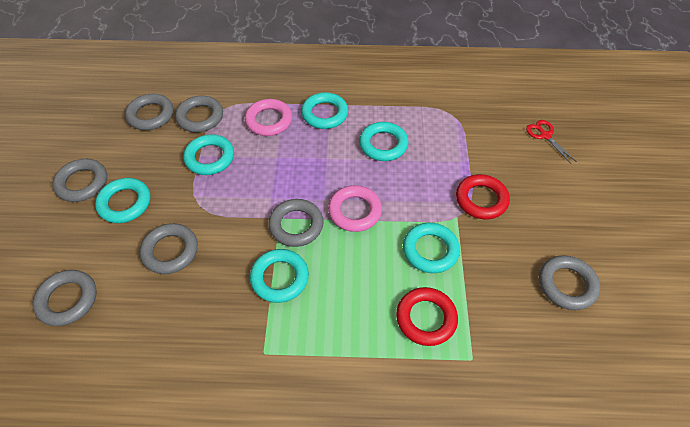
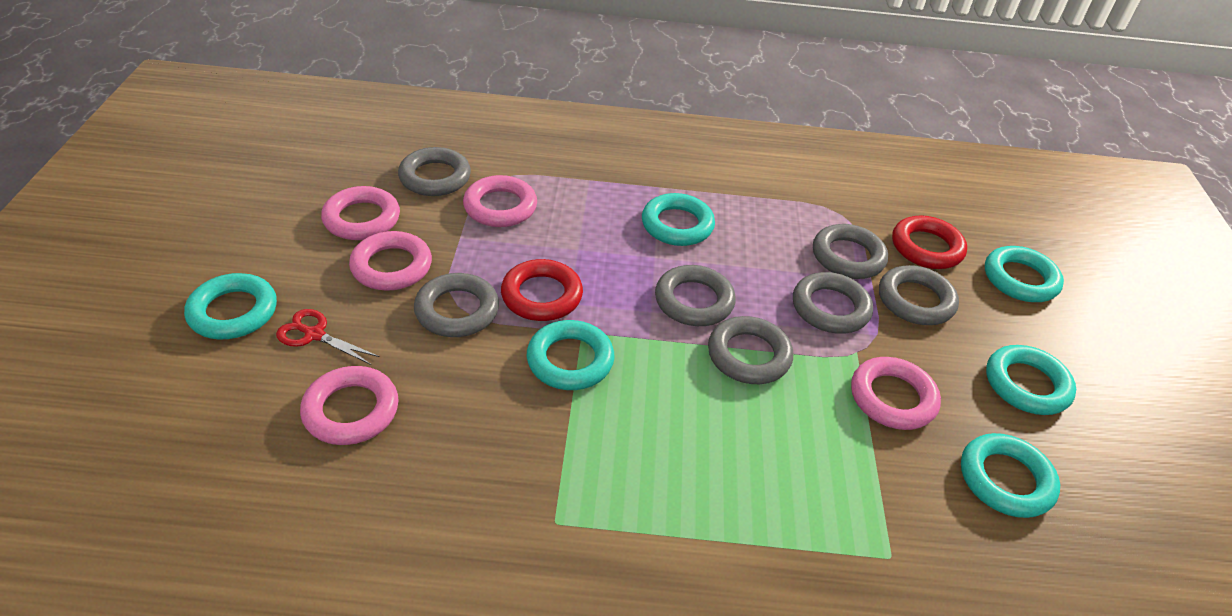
pink ring: 2 -> 5

